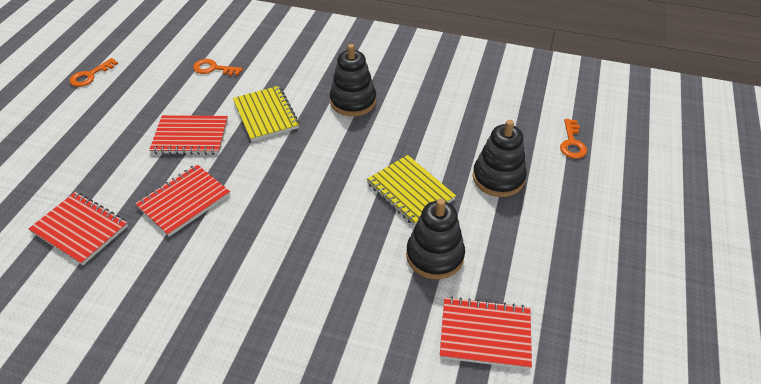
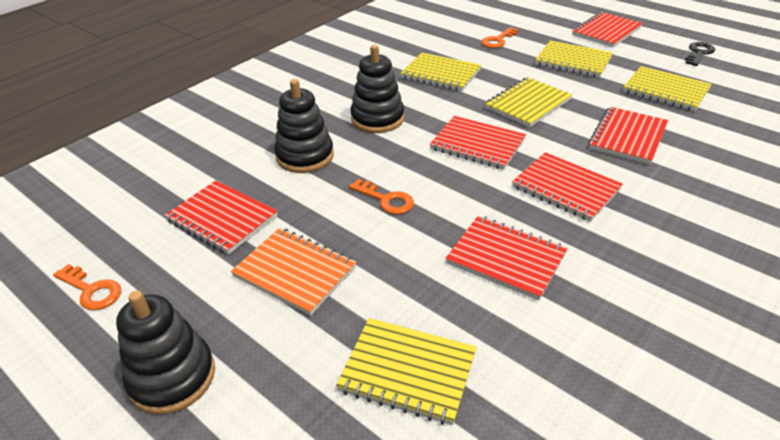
black key: 0 -> 1
orange notebook: 0 -> 1
red notebook: 4 -> 6
yellow notebook: 2 -> 5

